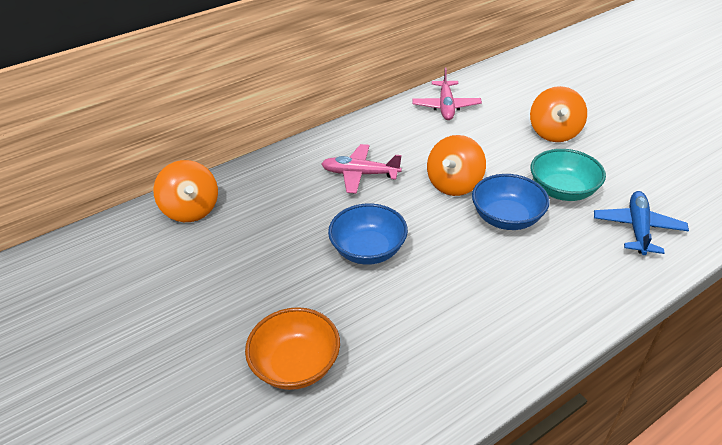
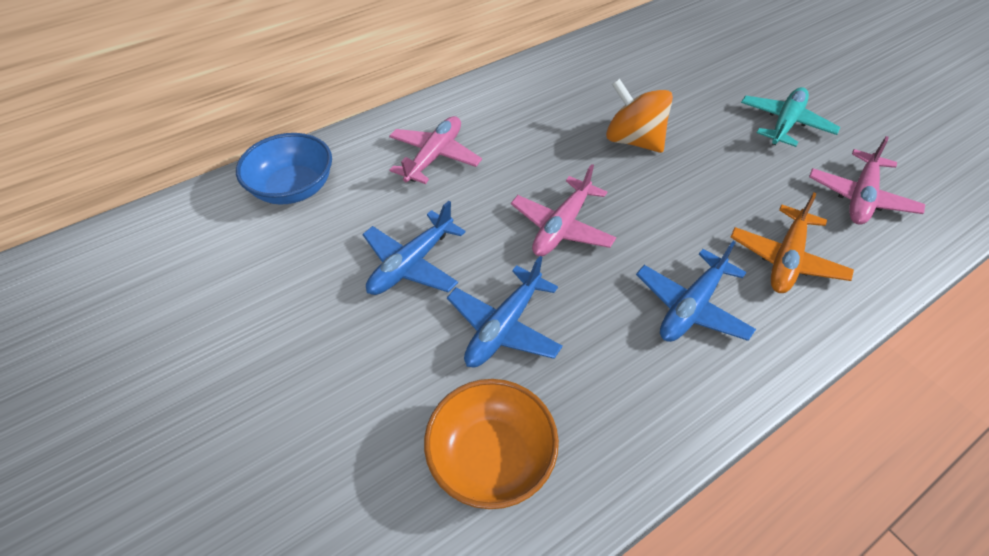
blue bowl: 2 -> 1
blue plane: 1 -> 3
orange plane: 0 -> 1
orange spinning top: 3 -> 1
pink plane: 2 -> 3
turquoise bowl: 1 -> 0
turquoise plane: 0 -> 1

